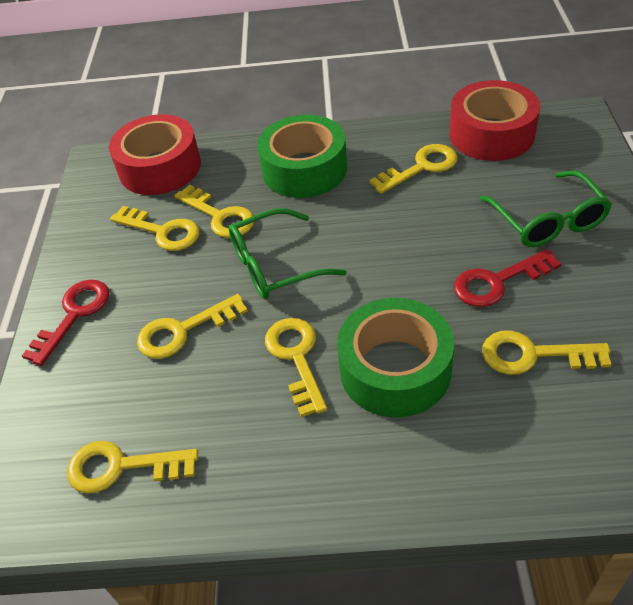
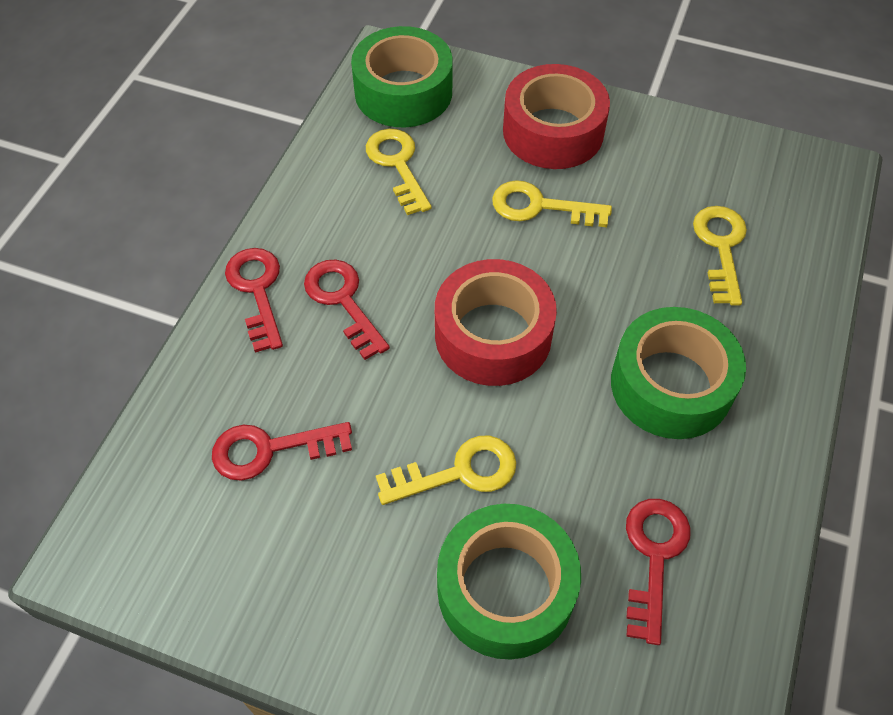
green glasses: 2 -> 0
green tape: 2 -> 3
red key: 2 -> 4
yellow key: 7 -> 4

